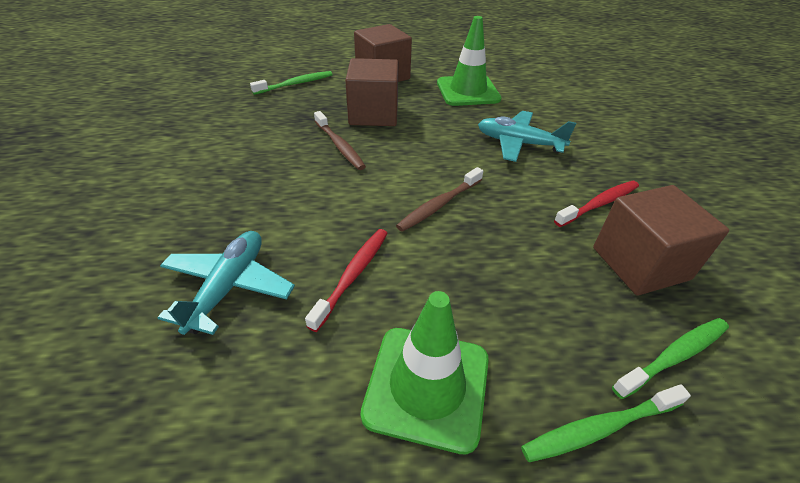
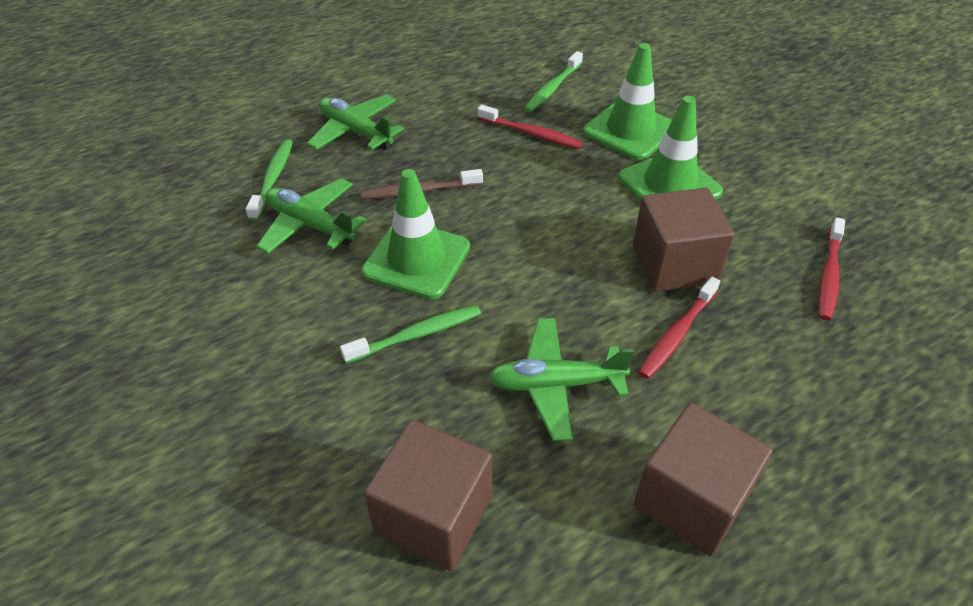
brown toothbrush: 2 -> 1
green plane: 0 -> 3
green traffic cone: 2 -> 3
red toothbrush: 2 -> 3
turquoise plane: 2 -> 0

